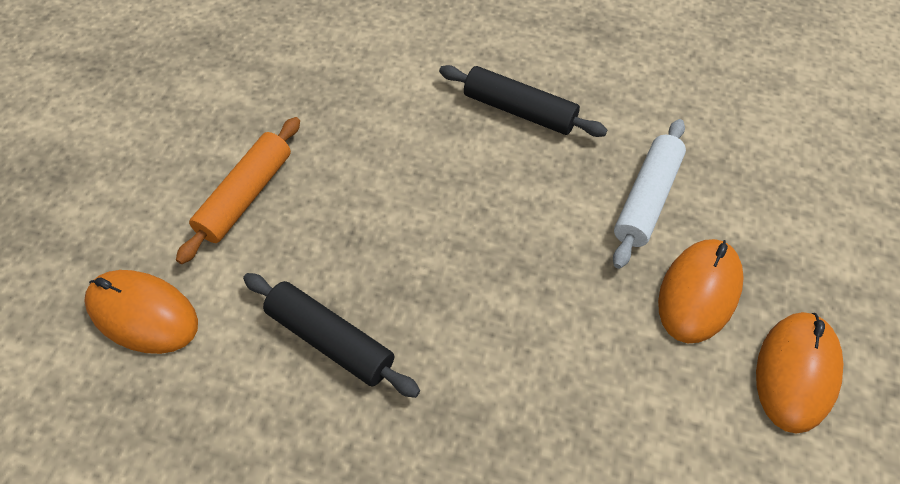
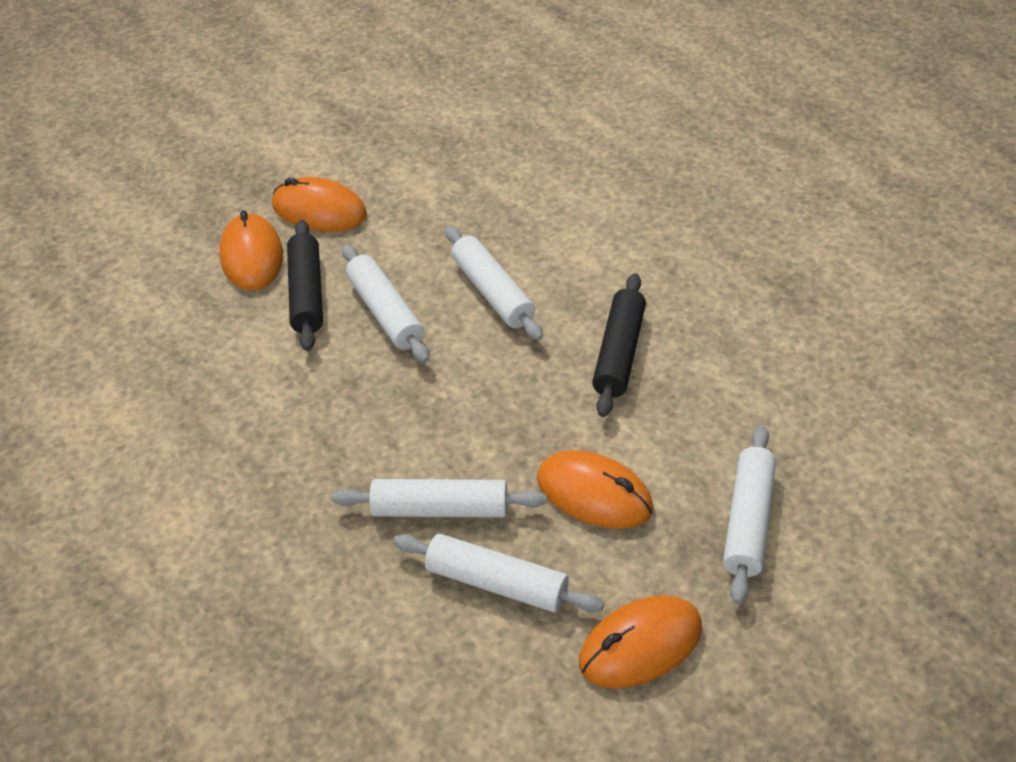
orange mouse: 3 -> 4
orange rolling pin: 1 -> 0
white rolling pin: 1 -> 5

